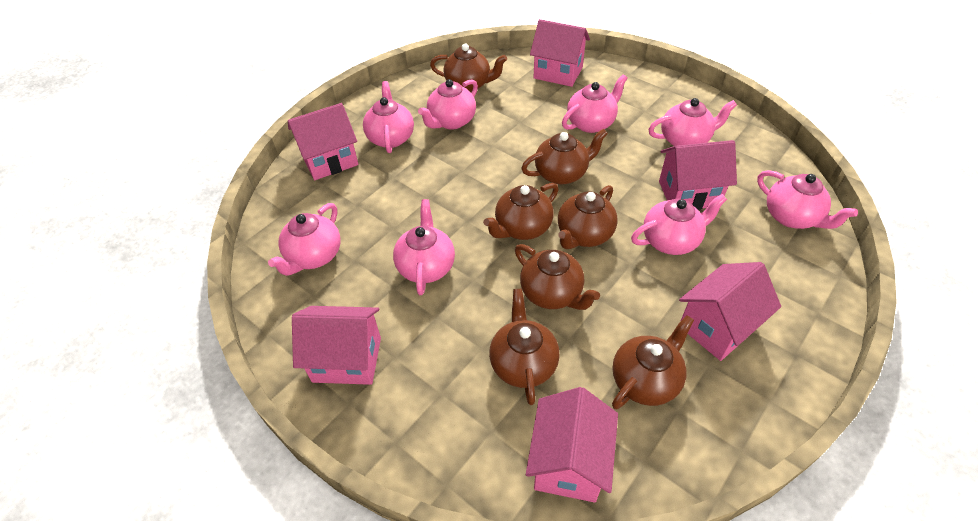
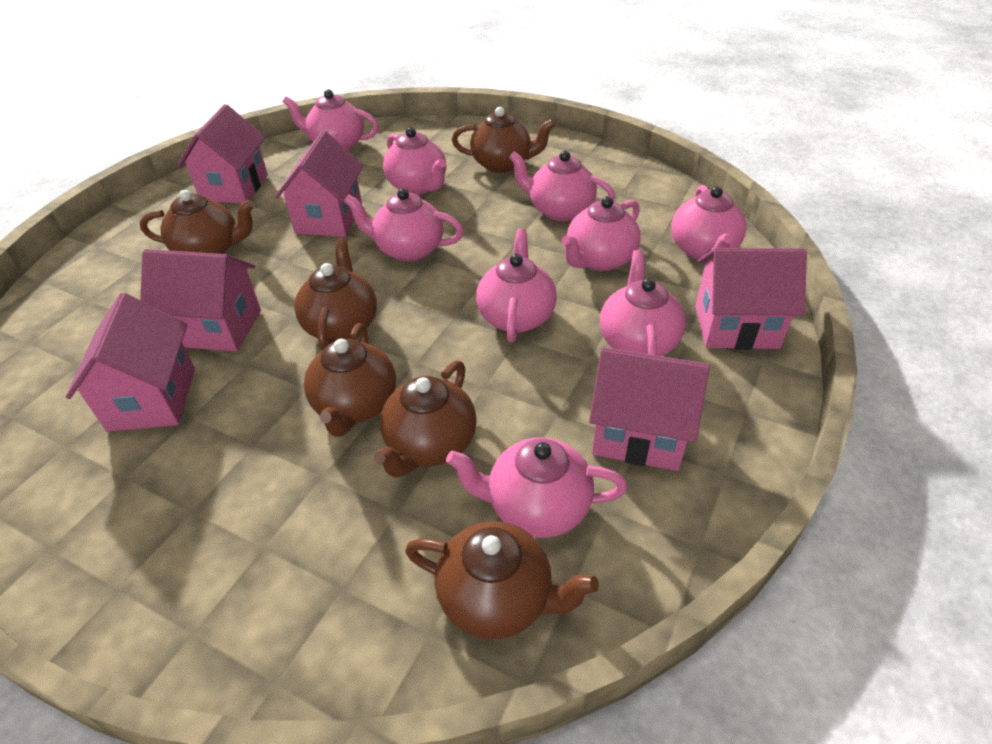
brown teapot: 7 -> 6
pink teapot: 8 -> 9

